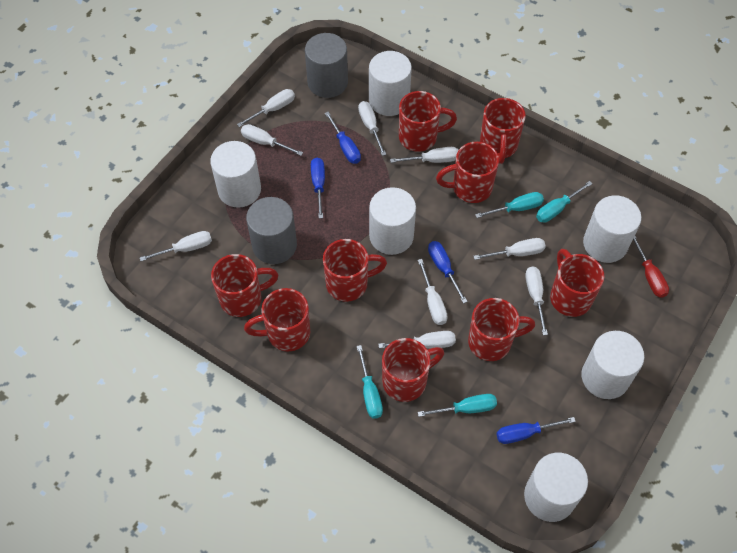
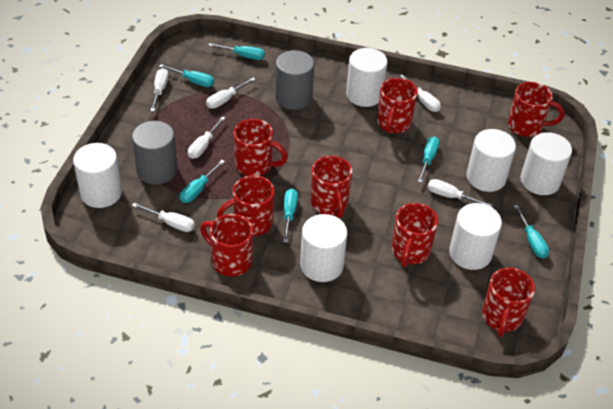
blue screwdriver: 4 -> 0
red mug: 9 -> 8
red screwdriver: 1 -> 0
turquoise screwdriver: 4 -> 6
white screwdriver: 9 -> 6

